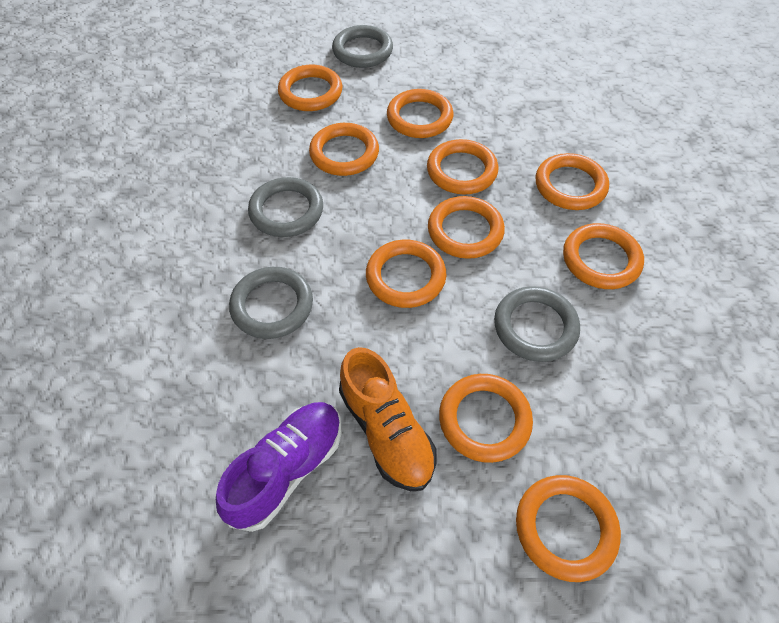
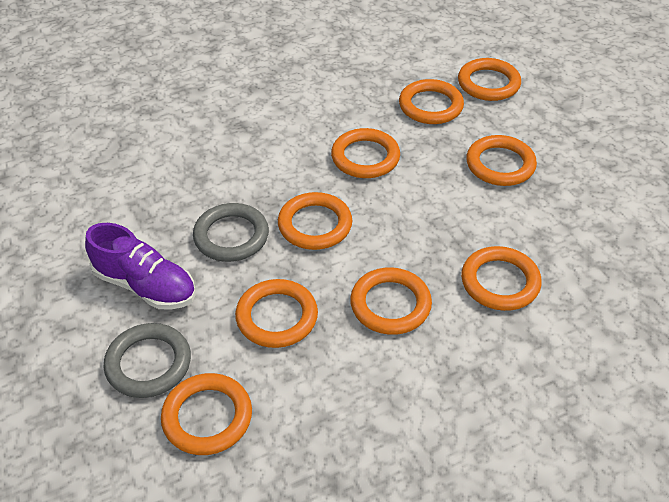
grey ring: 4 -> 2
orange ring: 10 -> 9
orange shoe: 1 -> 0

